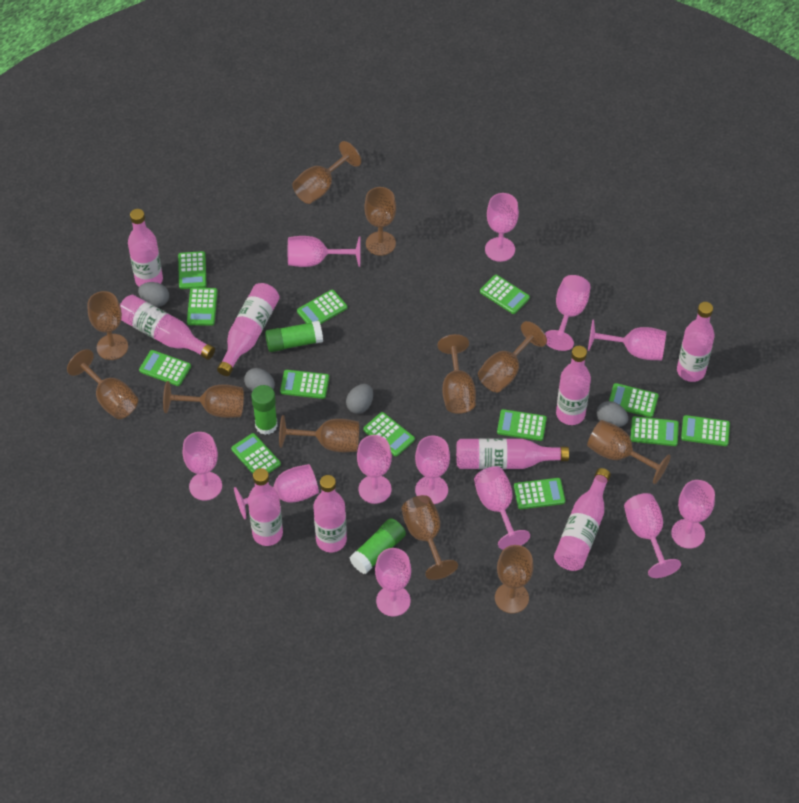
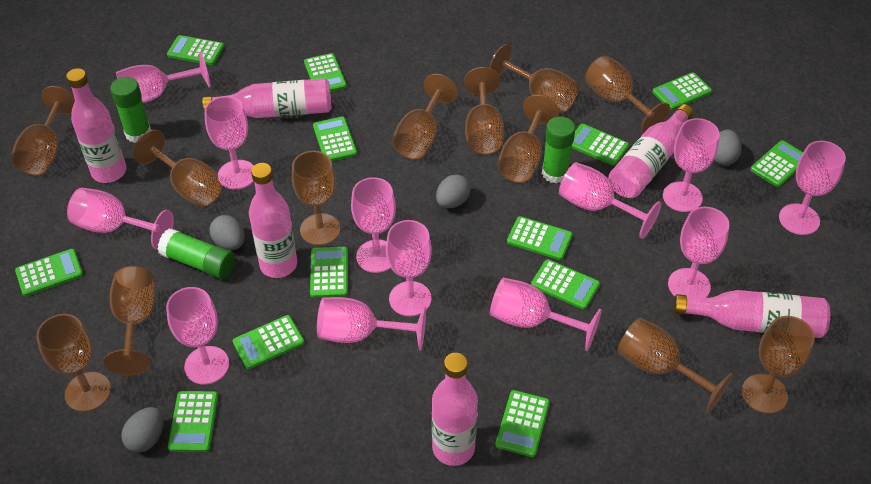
brown goblet: 11 -> 12
pink bottle: 9 -> 6

